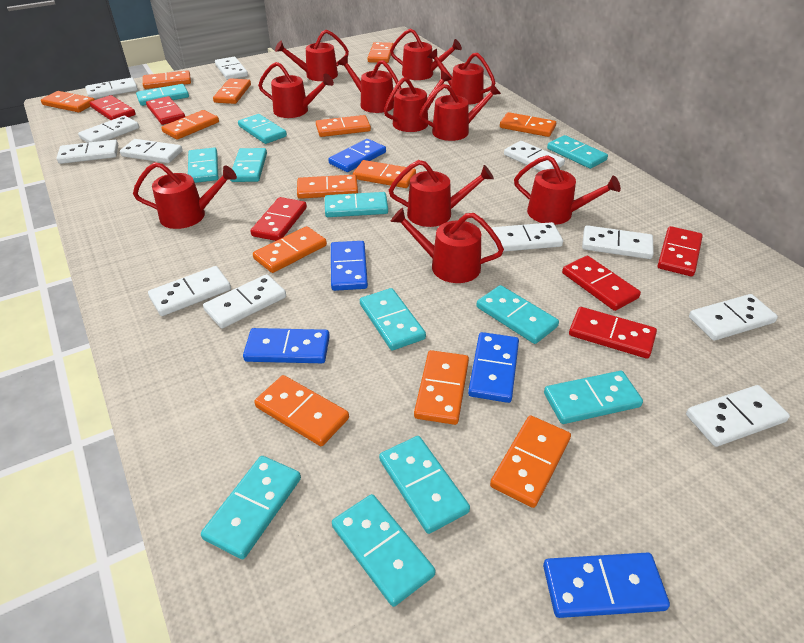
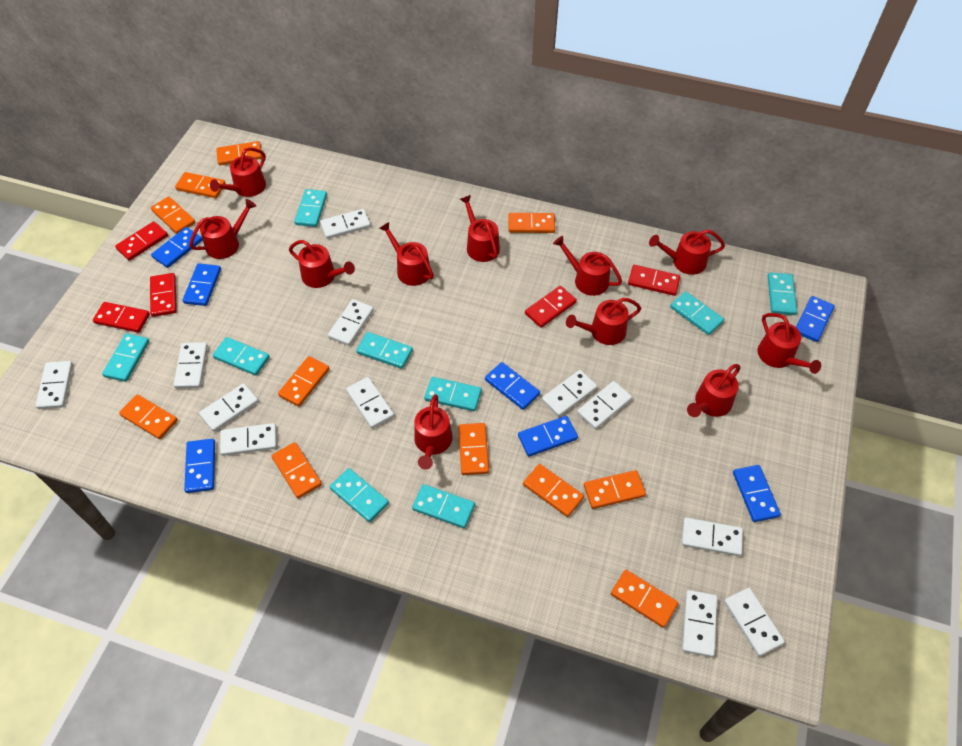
blue domino: 5 -> 7
orange domino: 13 -> 11
red domino: 6 -> 5
turquoise domino: 12 -> 9

